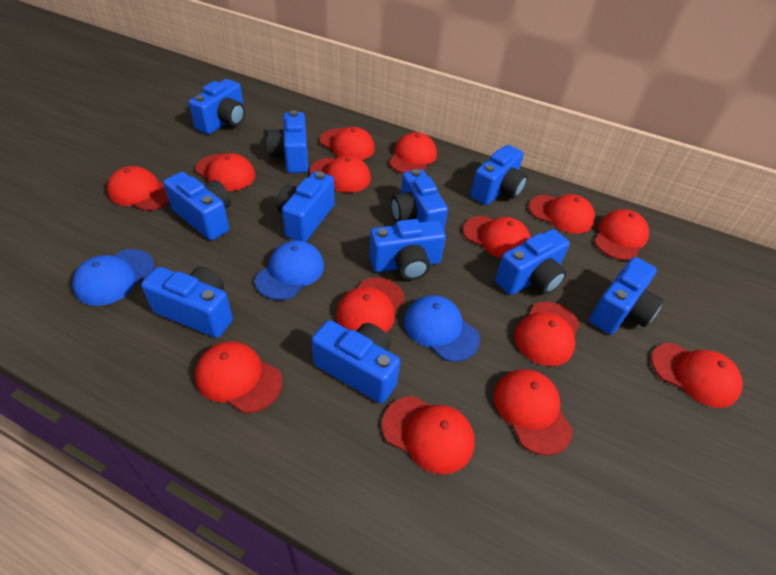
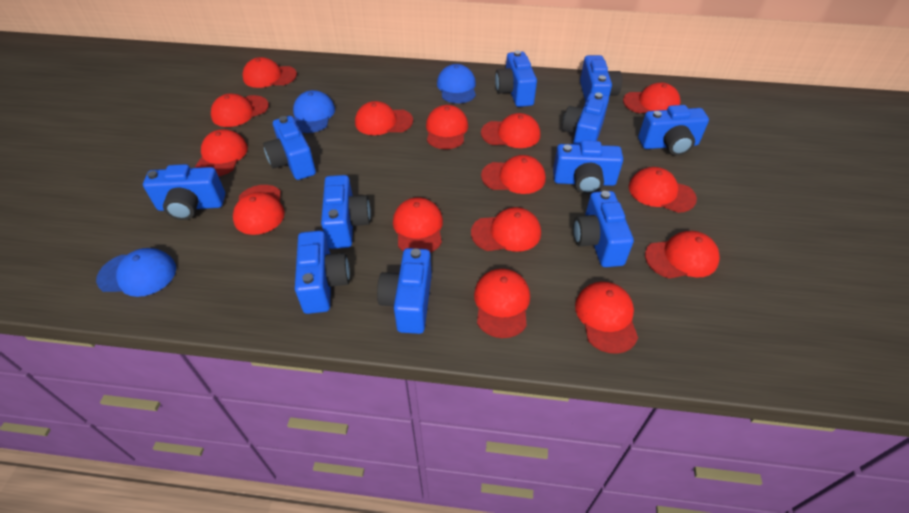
red cap: 14 -> 15

